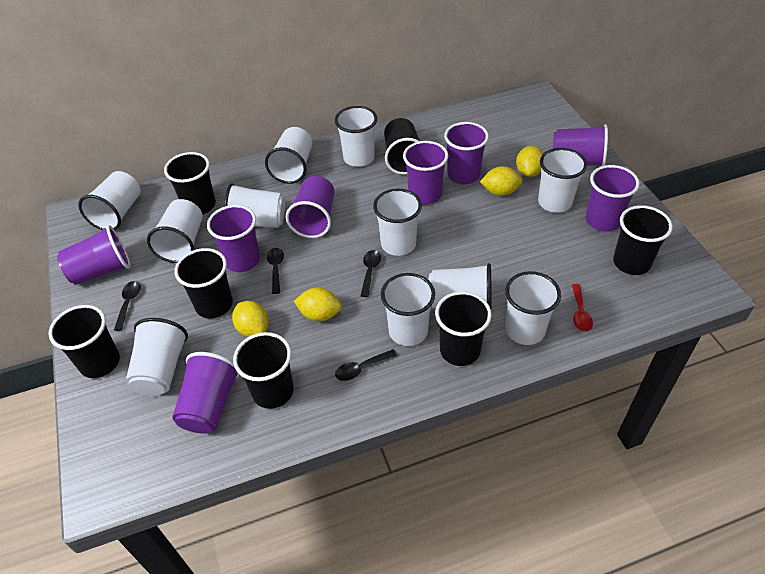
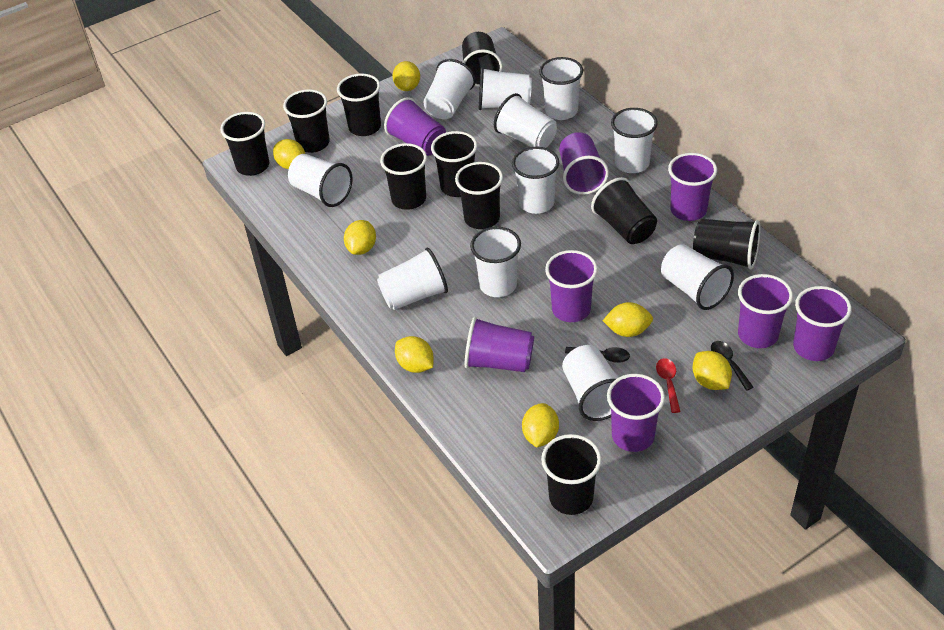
black cup: 7 -> 10
black spoon: 4 -> 2
yellow lemon: 4 -> 7

